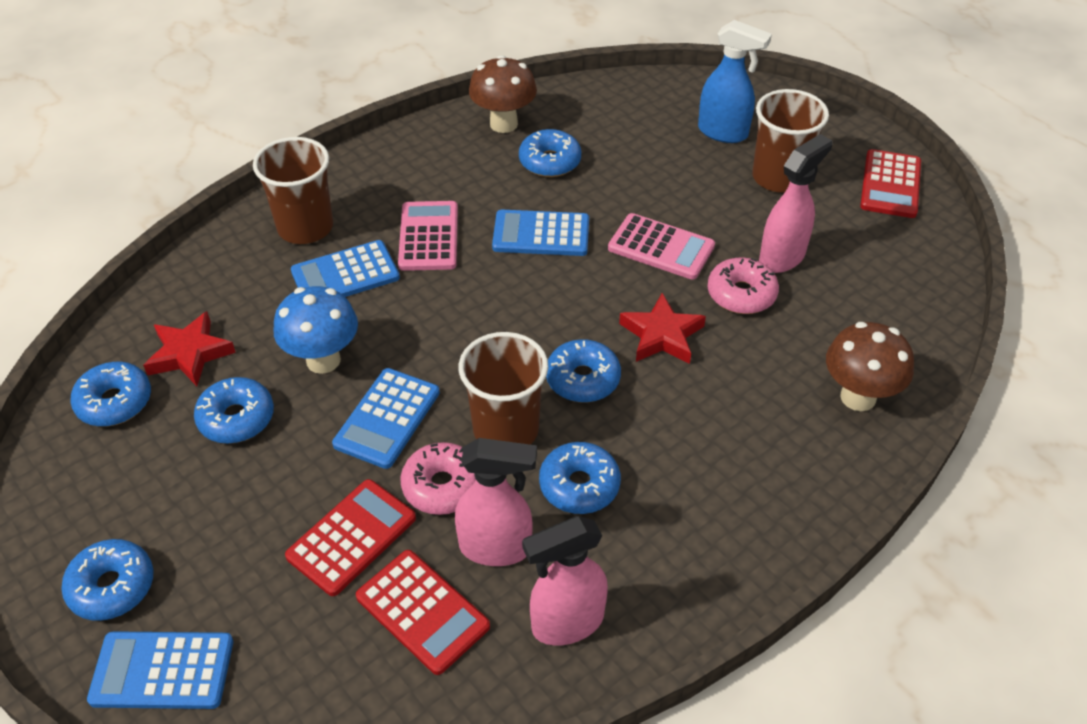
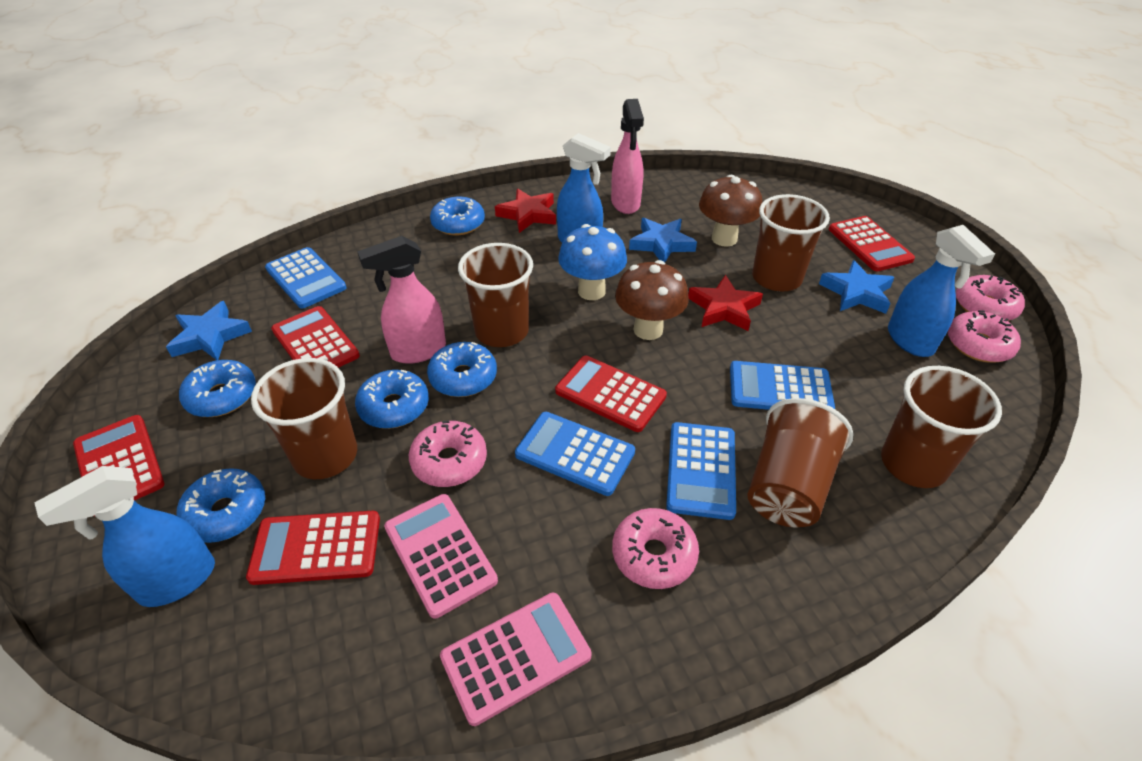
blue donut: 6 -> 5
blue spray bottle: 1 -> 3
blue star: 0 -> 3
brown cup: 3 -> 5
pink donut: 2 -> 4
pink spray bottle: 3 -> 2
red calculator: 3 -> 5

